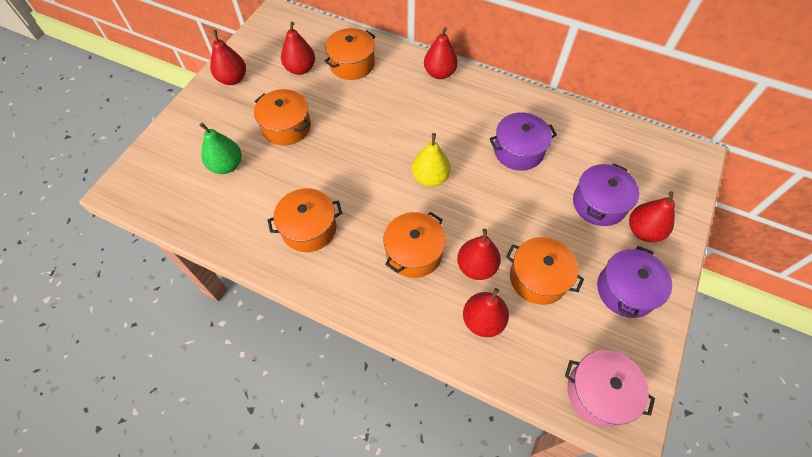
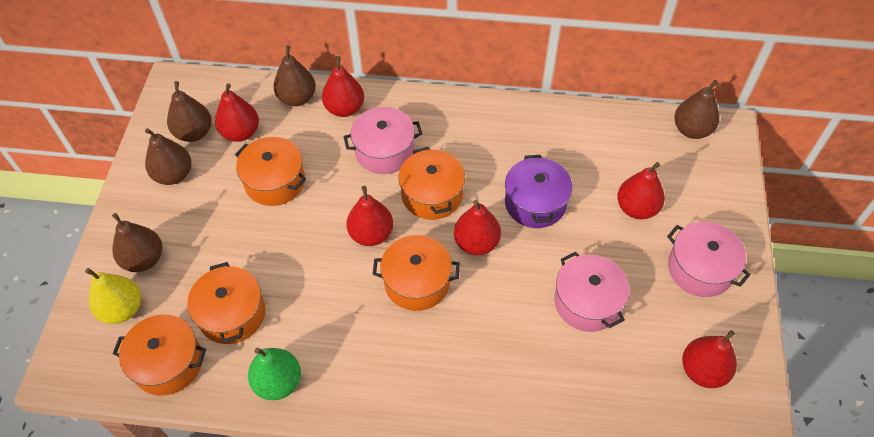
brown pear: 0 -> 5
pink pot: 1 -> 3
purple pot: 3 -> 1

